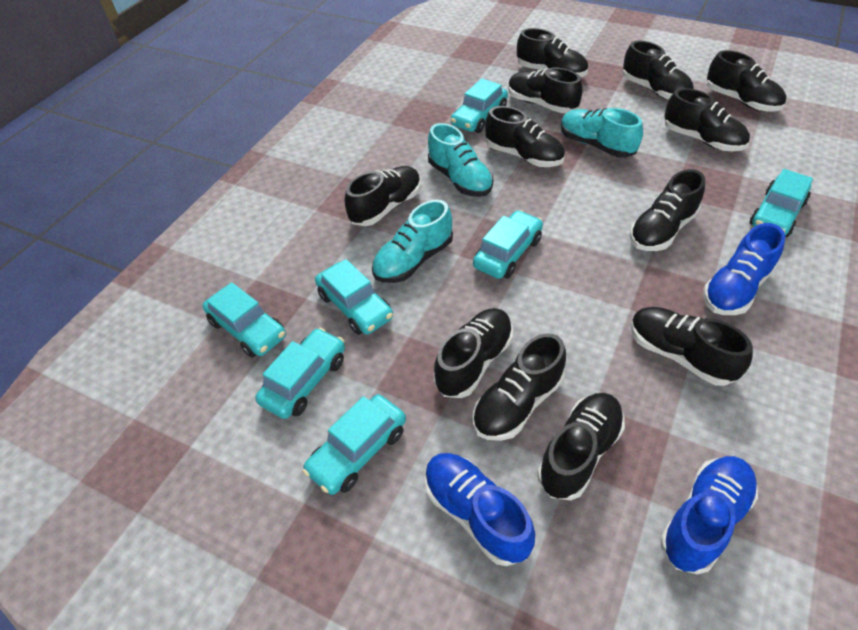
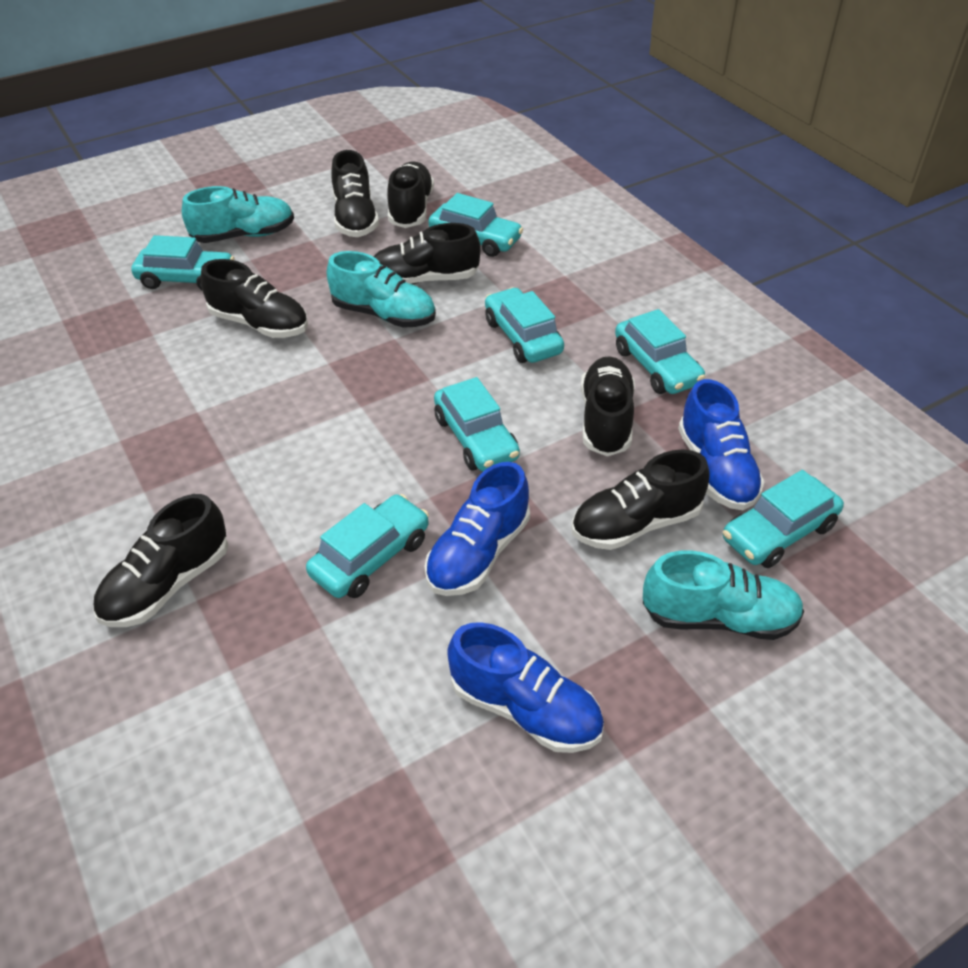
black shoe: 12 -> 7

